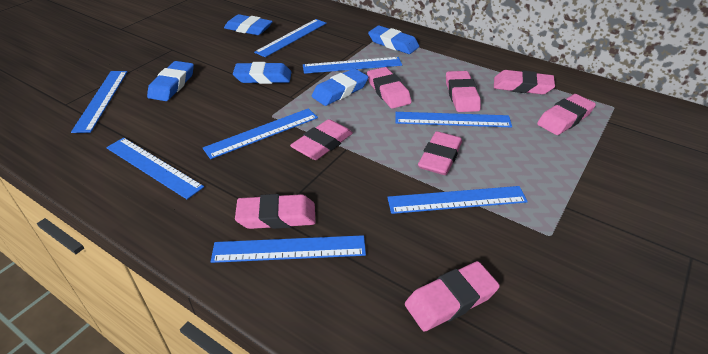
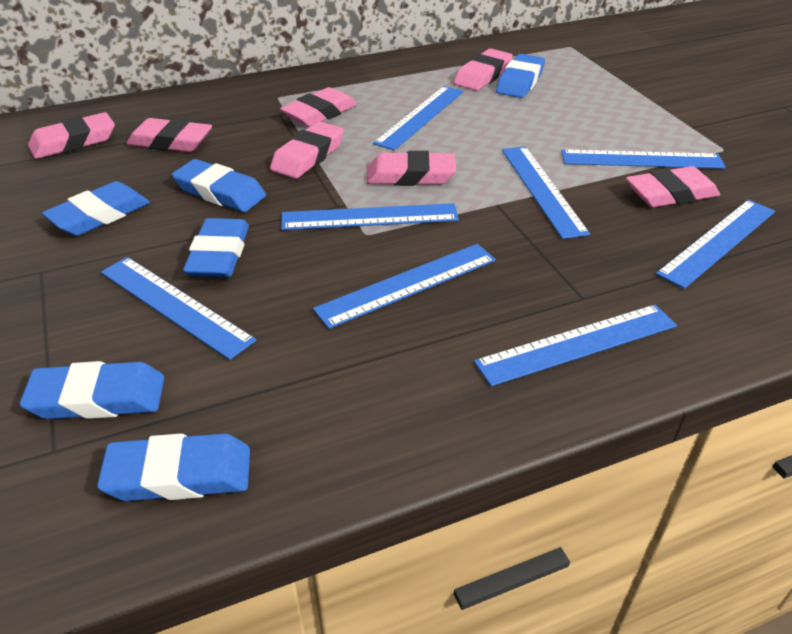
blue eraser: 5 -> 6
pink eraser: 8 -> 7

